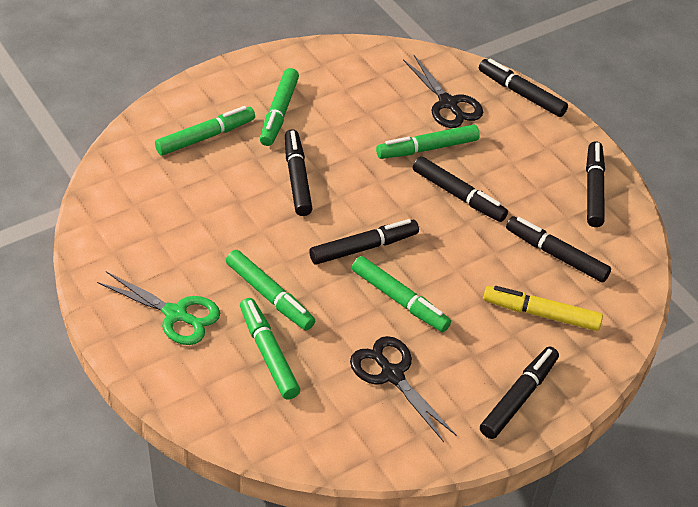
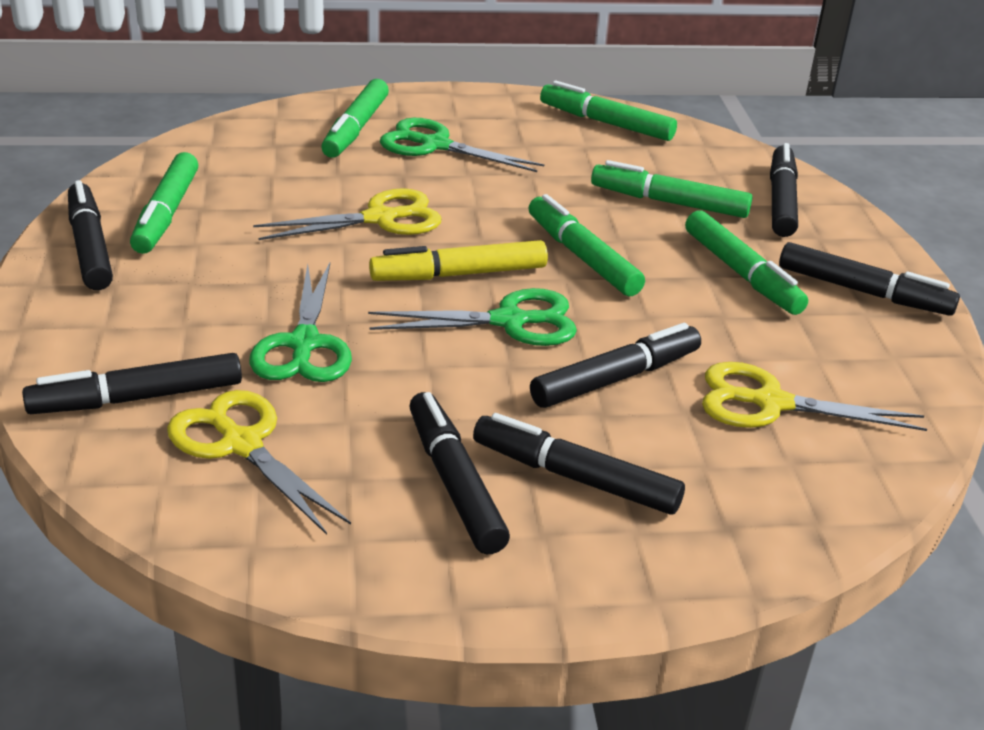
black scissors: 2 -> 0
green scissors: 1 -> 3
yellow scissors: 0 -> 3

